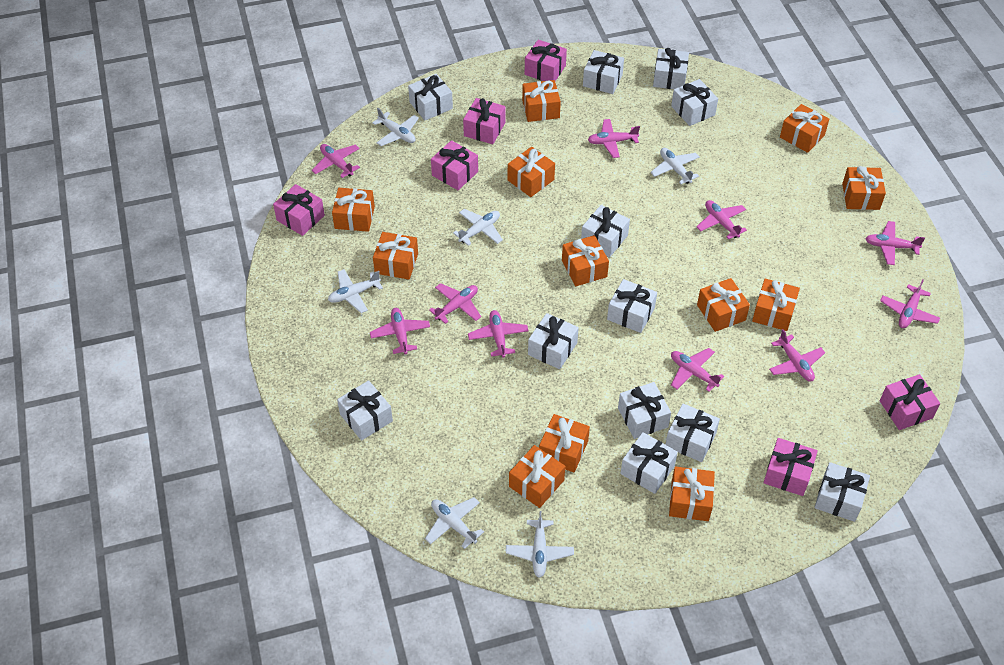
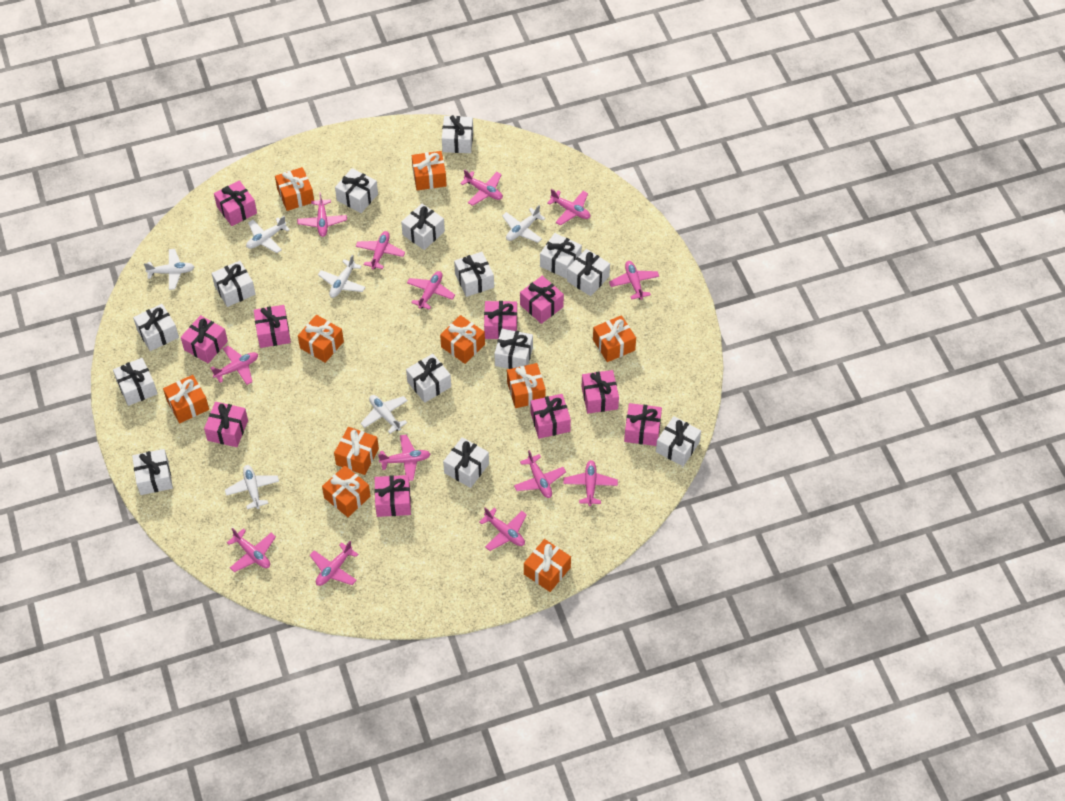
orange gift: 12 -> 10
pink gift: 6 -> 10
pink plane: 10 -> 13
white gift: 12 -> 14

